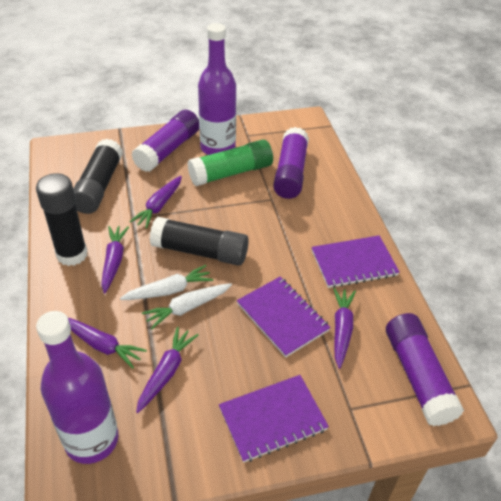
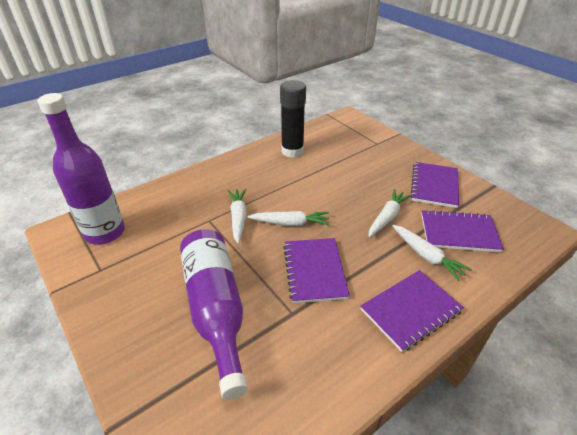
black glue stick: 3 -> 1
green glue stick: 1 -> 0
purple carrot: 5 -> 0
purple glue stick: 3 -> 0
purple notebook: 3 -> 4
white carrot: 2 -> 4

